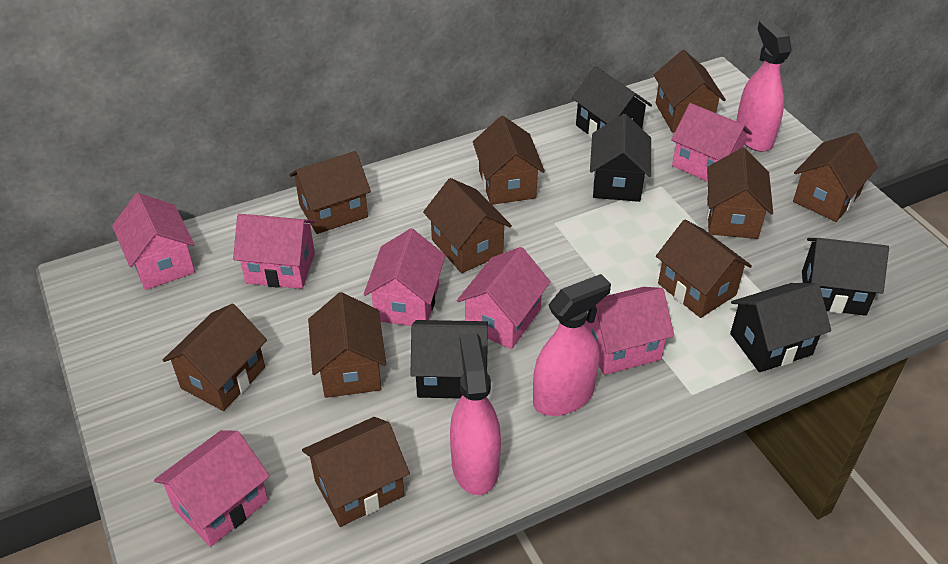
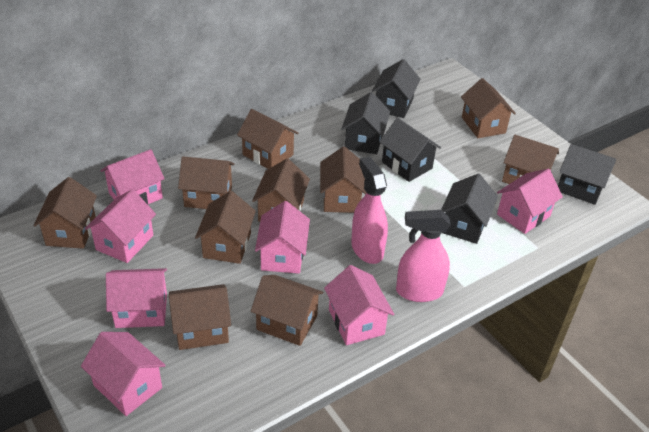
pink spray bottle: 3 -> 2

